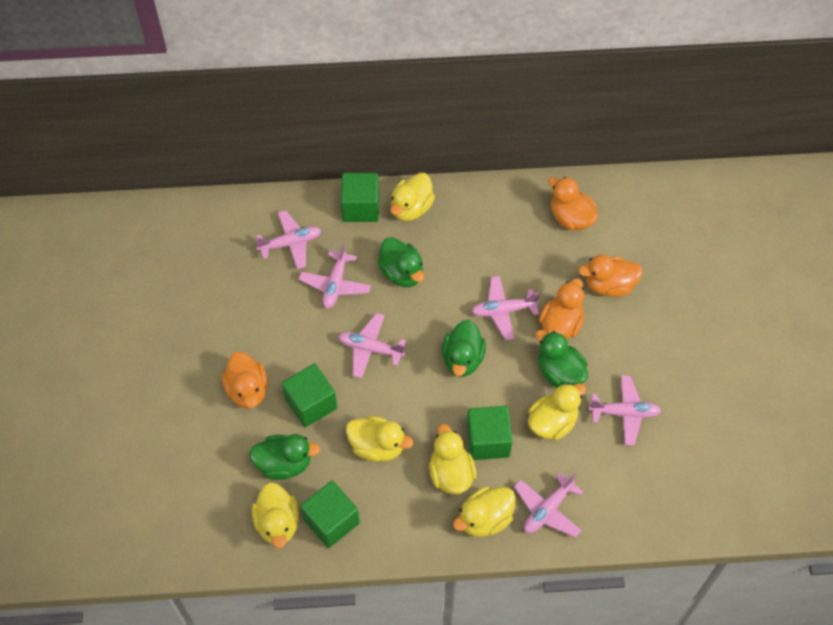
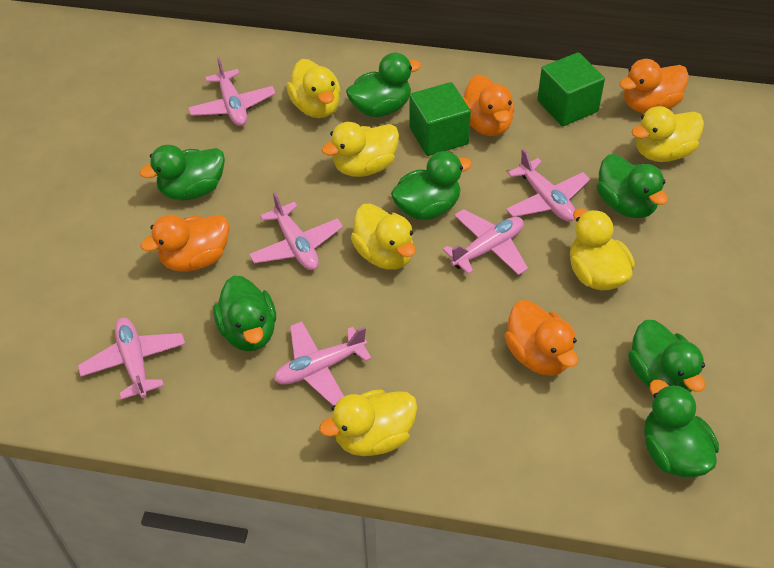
green cube: 4 -> 2
green duck: 4 -> 7

